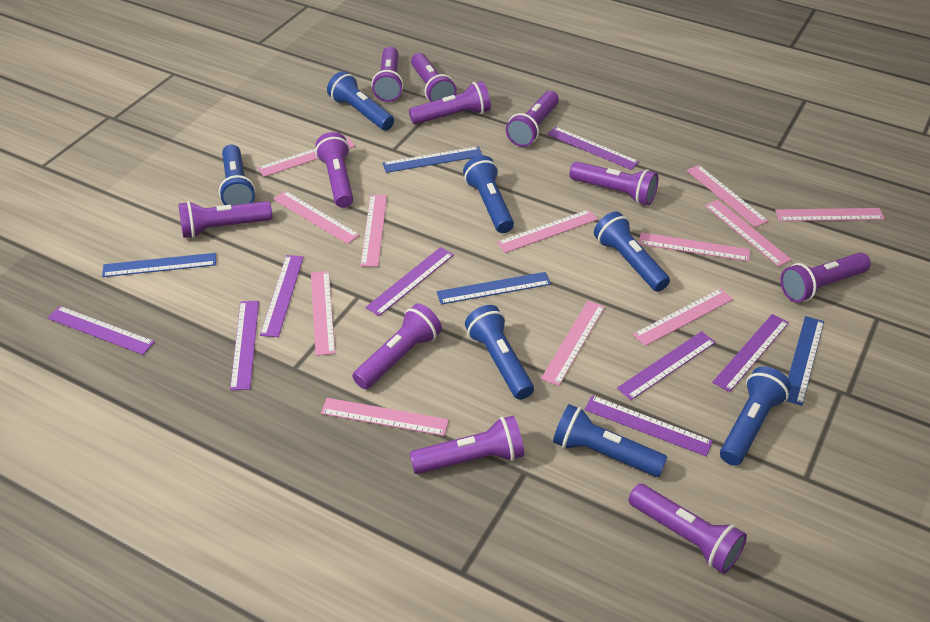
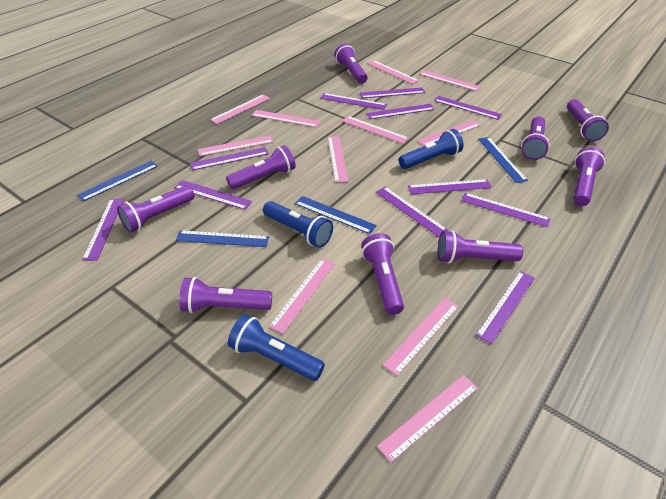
blue flashlight: 7 -> 3
pink ruler: 12 -> 11
purple flashlight: 11 -> 9
purple ruler: 8 -> 11

